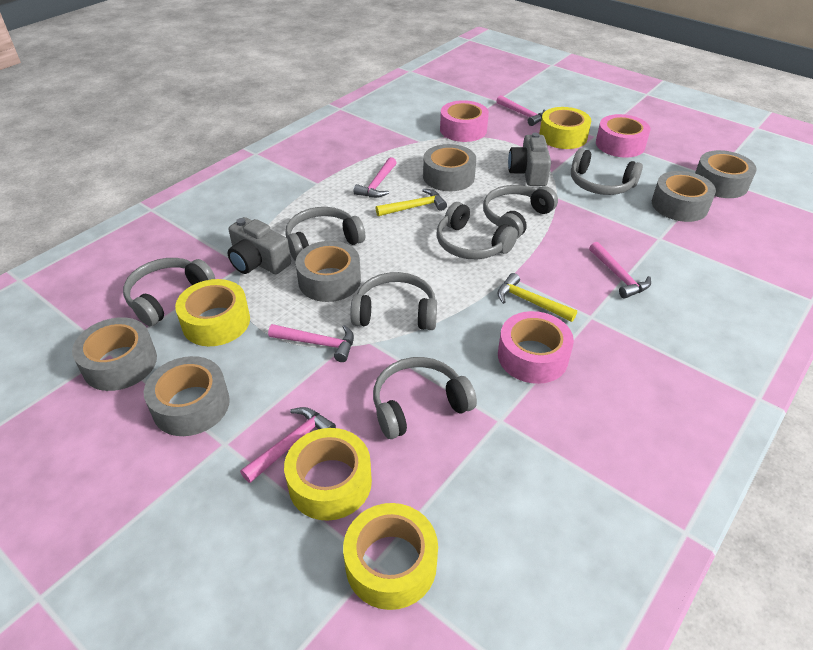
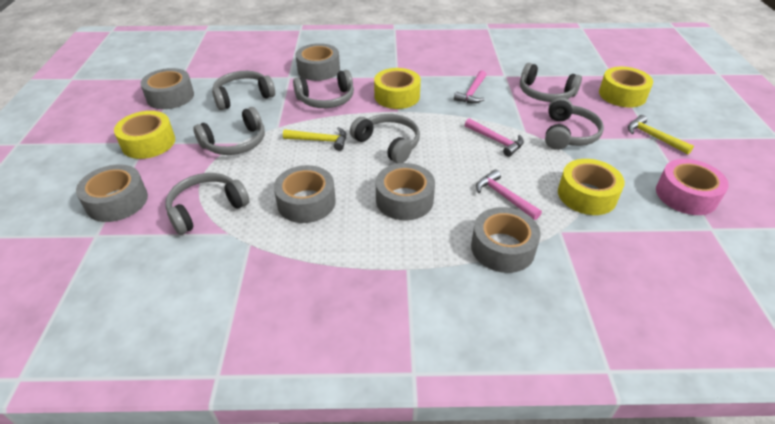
grey camera: 2 -> 0
pink hammer: 5 -> 3
pink tape: 3 -> 1

